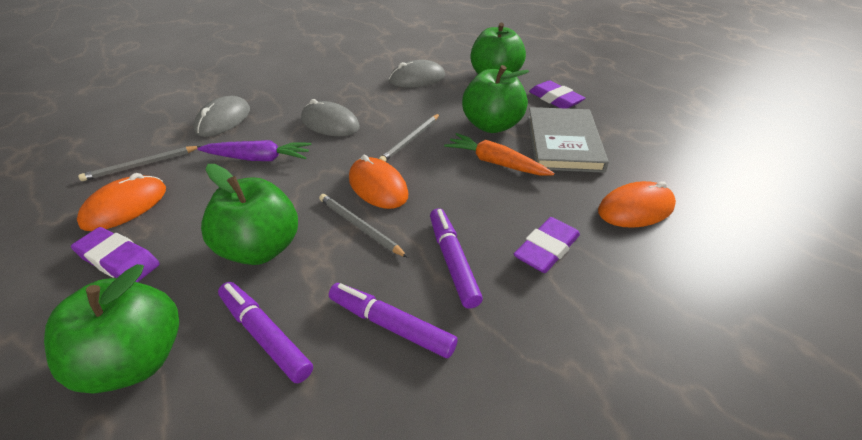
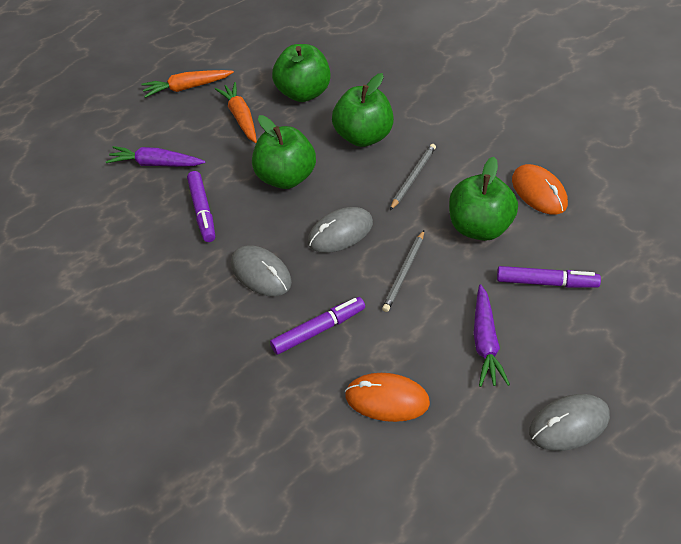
grey book: 1 -> 0
grey pencil: 3 -> 2
orange carrot: 1 -> 2
orange mouse: 3 -> 2
purple carrot: 1 -> 2
purple eraser: 3 -> 0

